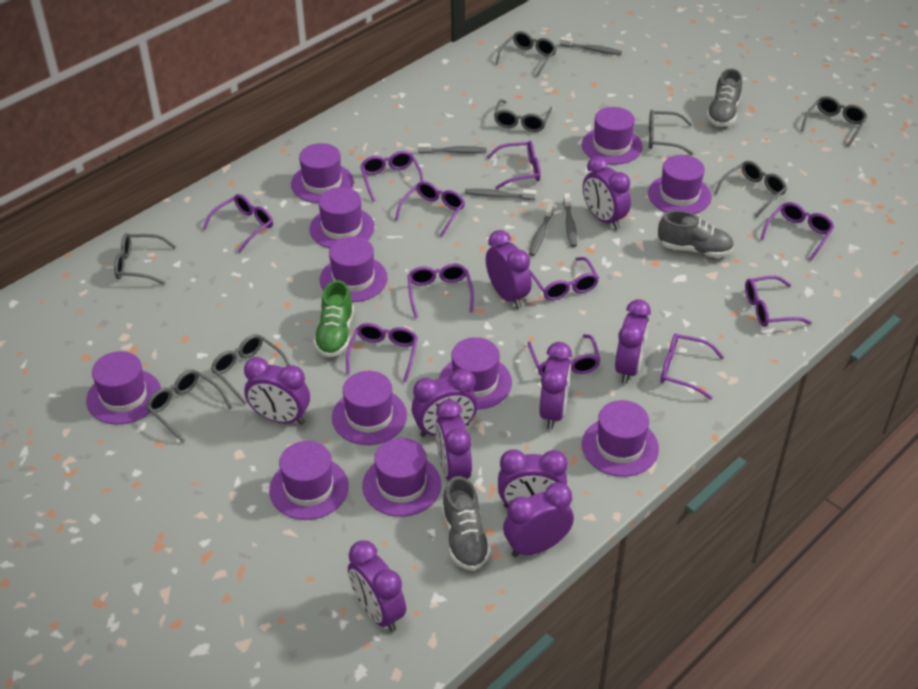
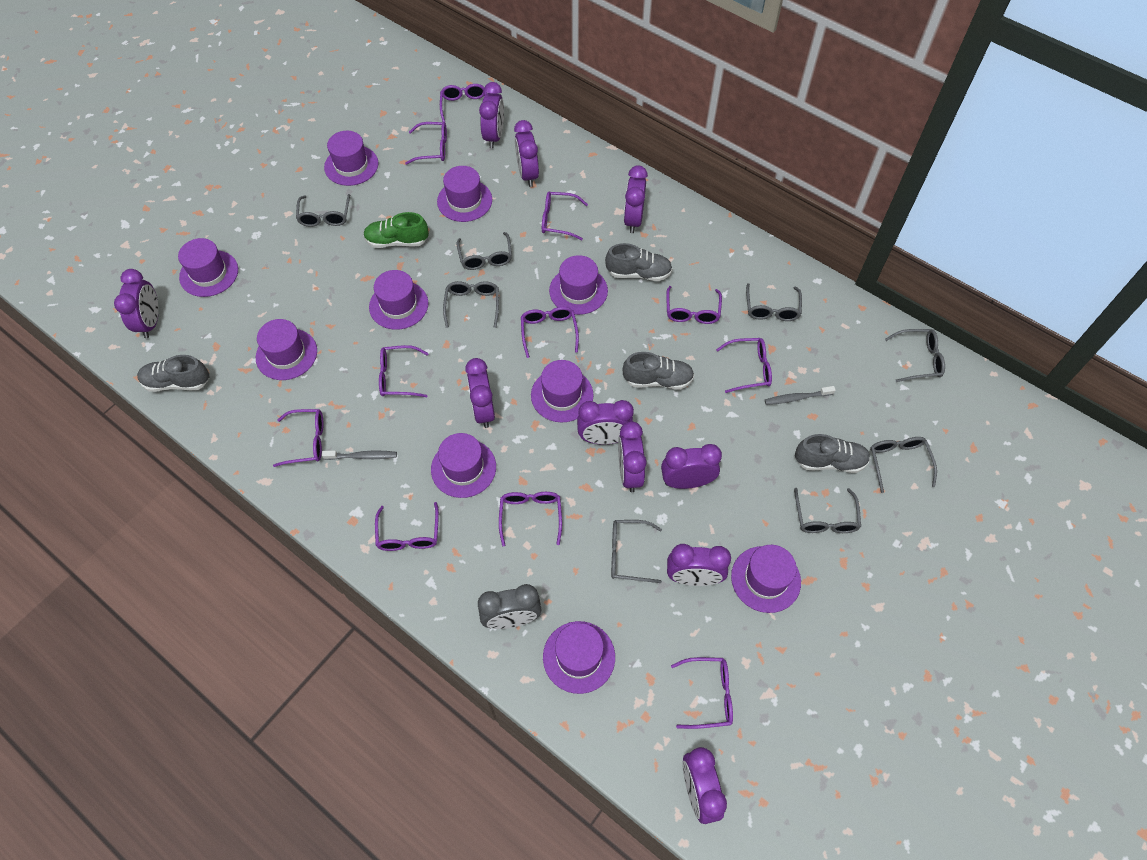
grey clock: 0 -> 1
grey shoe: 3 -> 4
grey toothbrush: 5 -> 2
purple hat: 11 -> 10

